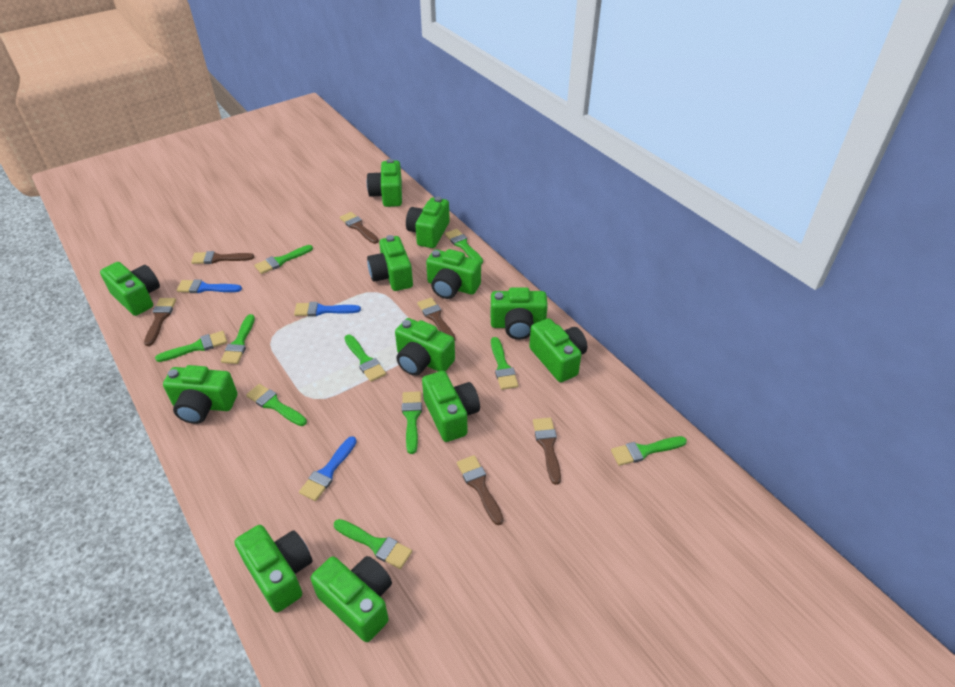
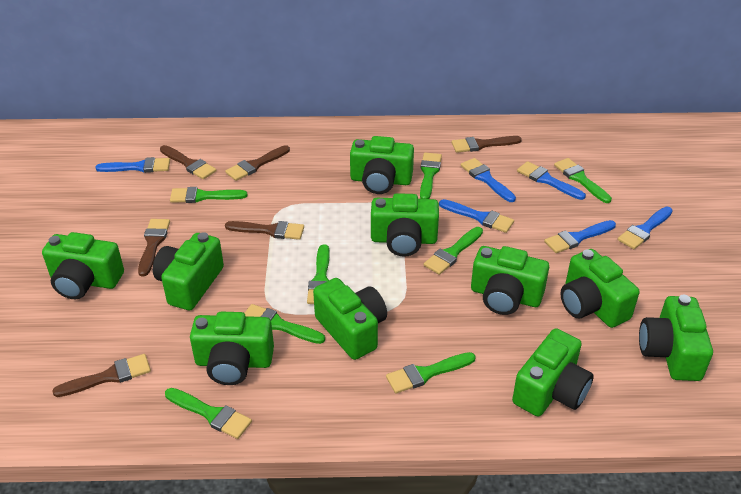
blue brush: 3 -> 6
green brush: 10 -> 8
green camera: 12 -> 10

